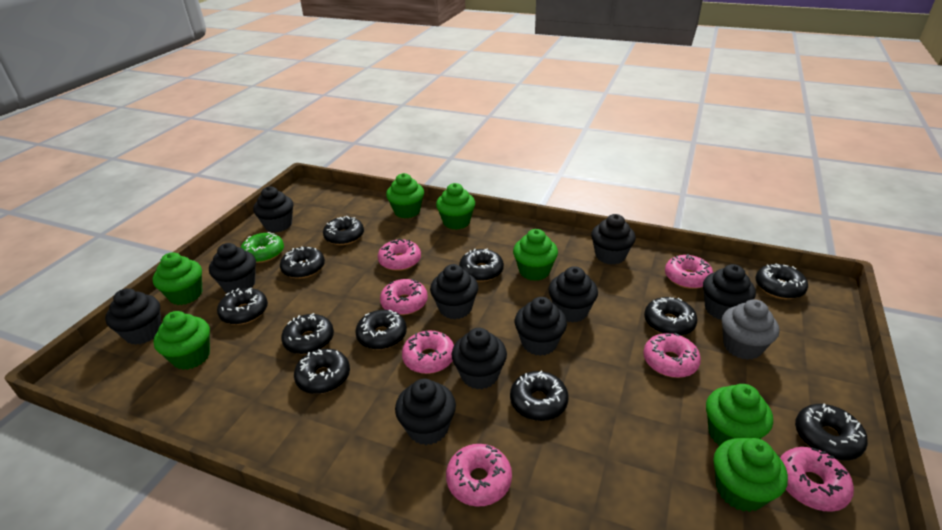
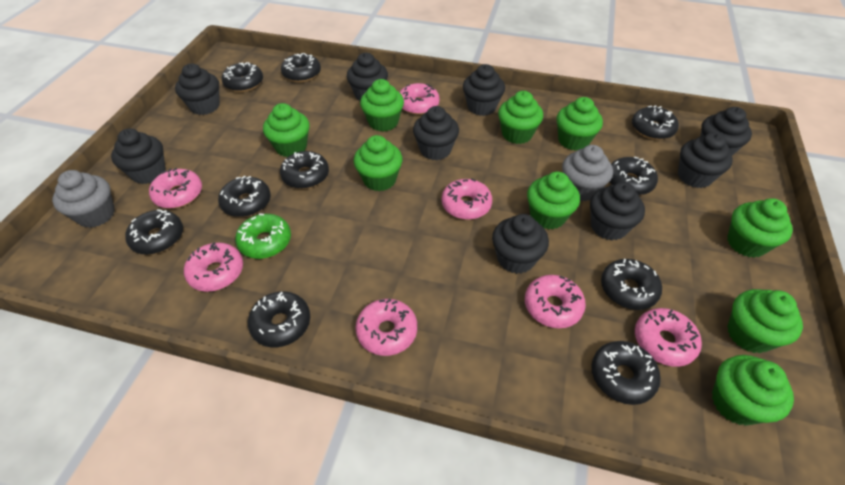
black cupcake: 10 -> 9
black donut: 11 -> 10
green cupcake: 7 -> 9
grey cupcake: 1 -> 2

